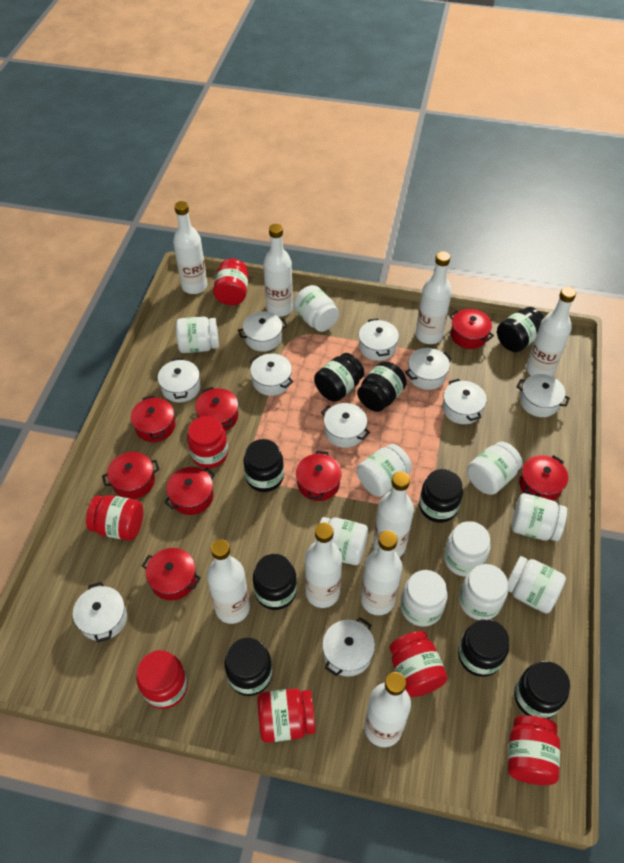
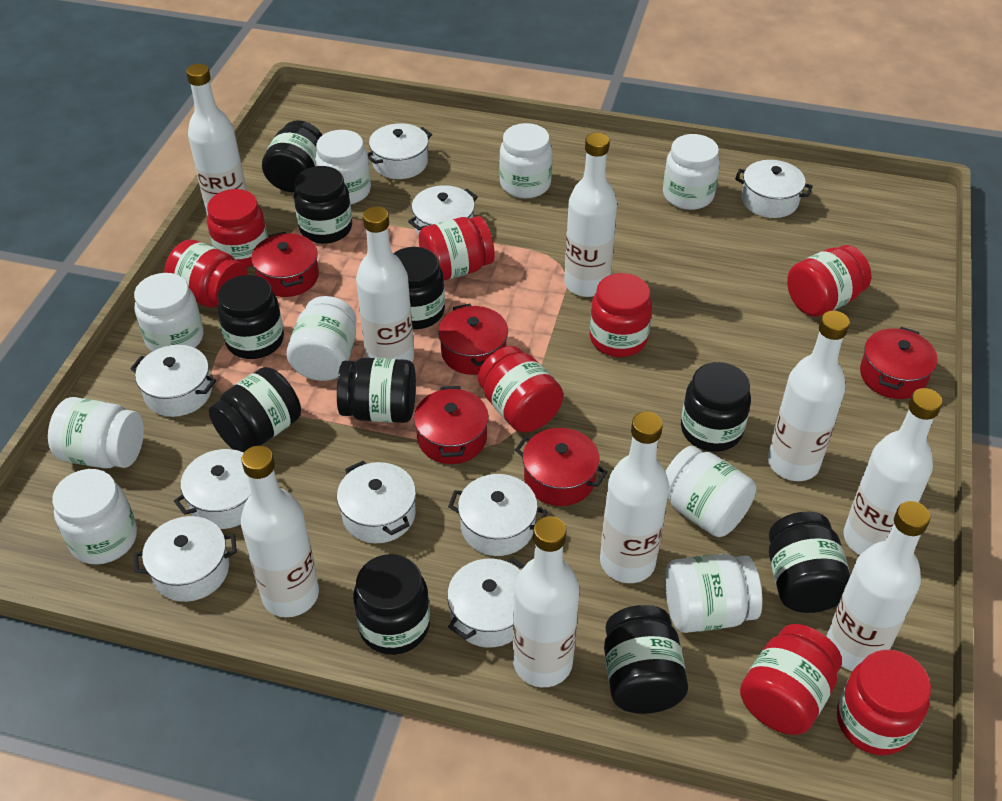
black jar: 9 -> 10
red jar: 7 -> 8
red pot: 8 -> 5
white jar: 10 -> 9
white pot: 10 -> 9

